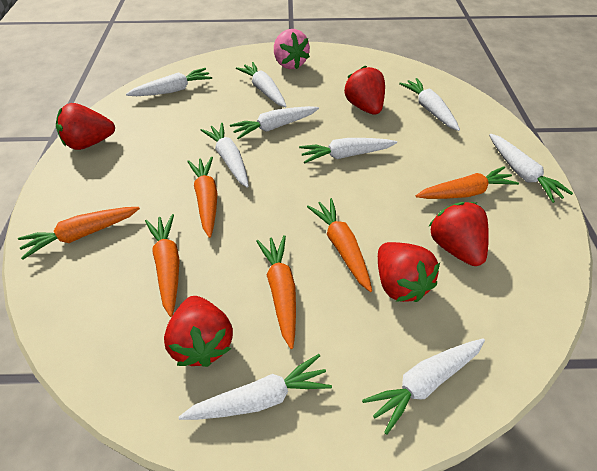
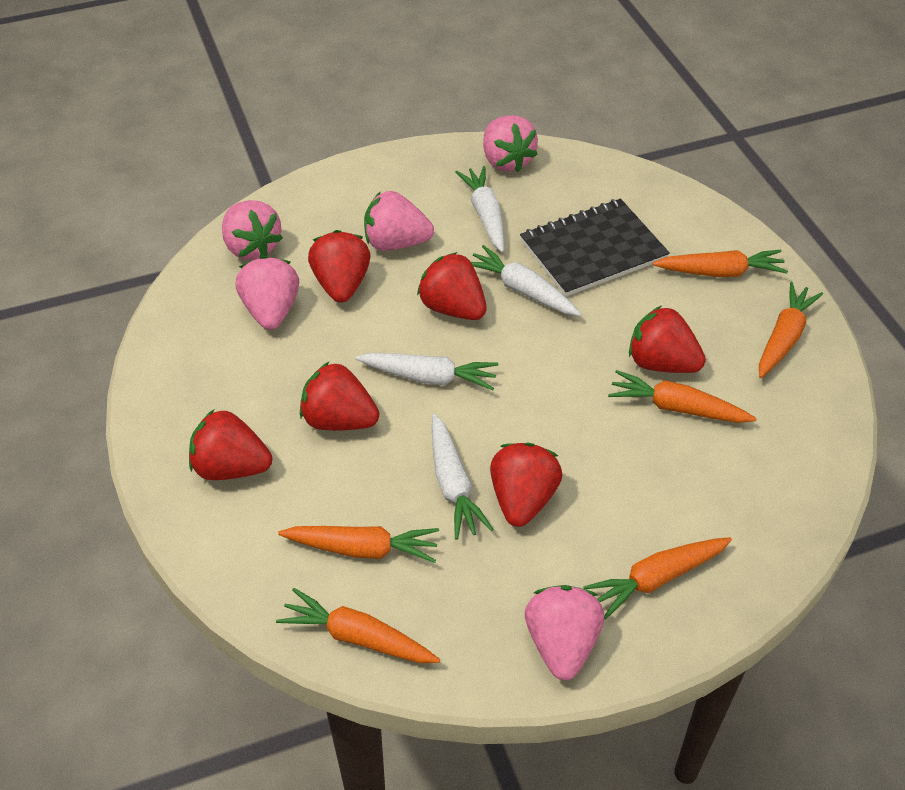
black notebook: 0 -> 1
pink strawberry: 1 -> 5
red strawberry: 5 -> 6
white carrot: 9 -> 4

